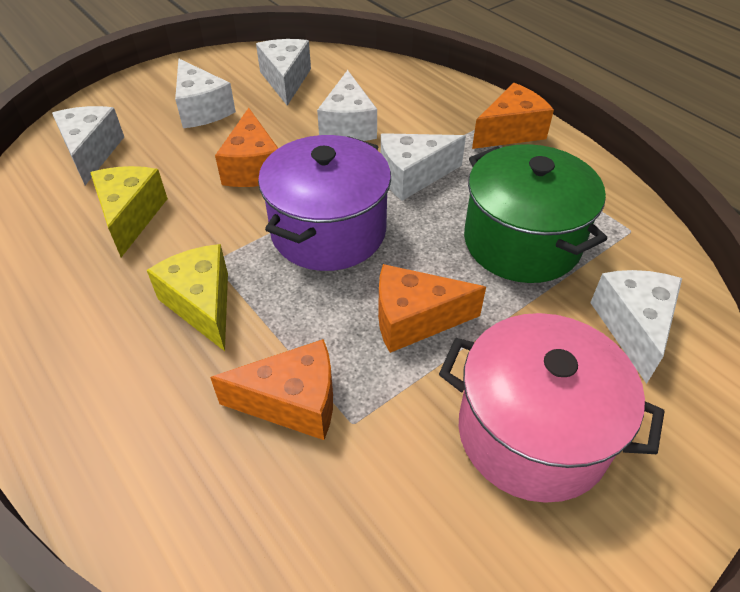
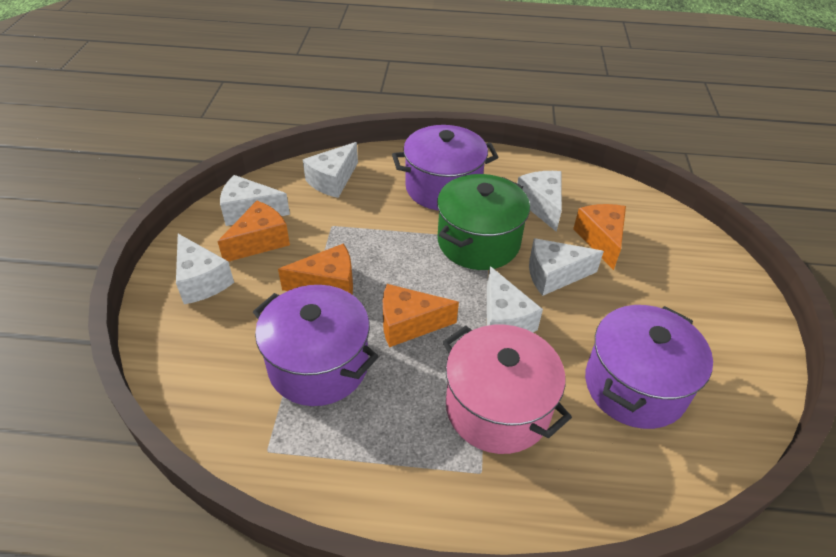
purple pot: 1 -> 3
yellow cheese: 2 -> 0

